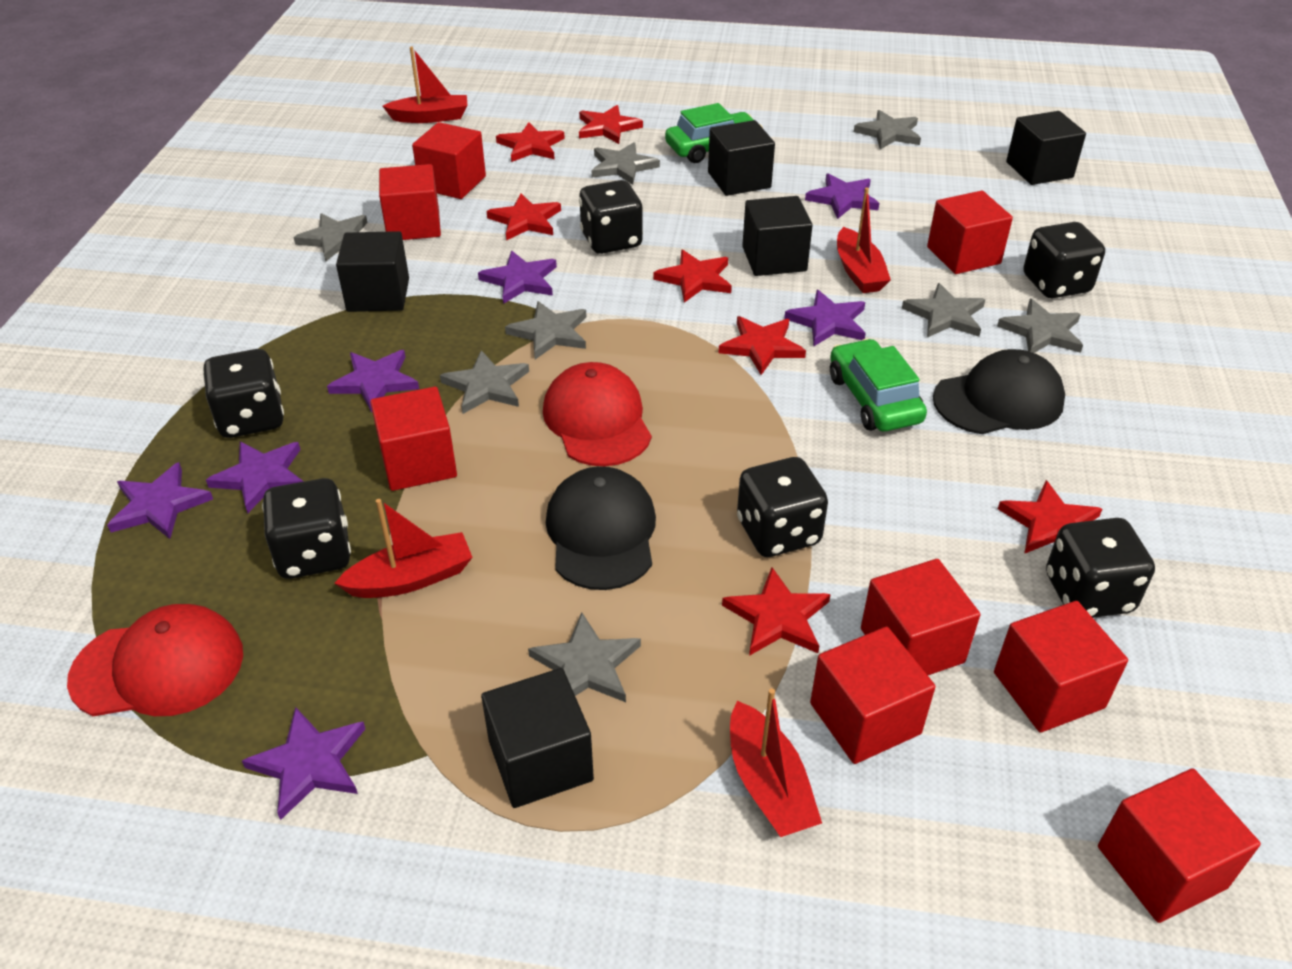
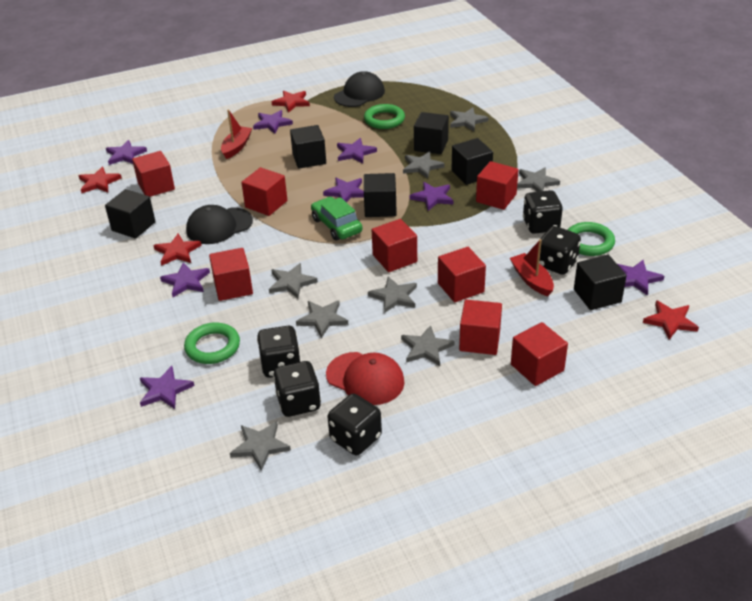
black cube: 5 -> 6
black dice: 6 -> 5
green car: 2 -> 1
green ring: 0 -> 3
purple star: 7 -> 8
red boat: 4 -> 2
red cap: 2 -> 1
red star: 7 -> 4

